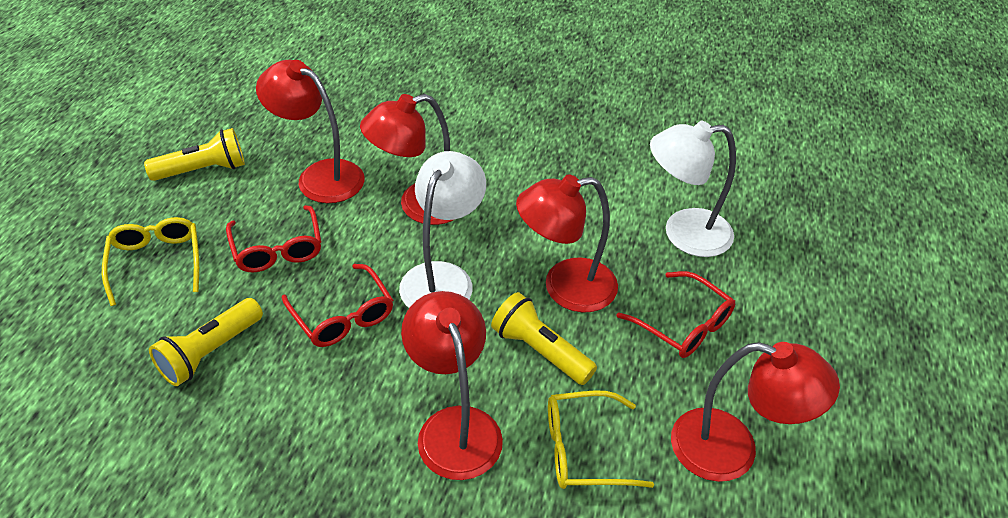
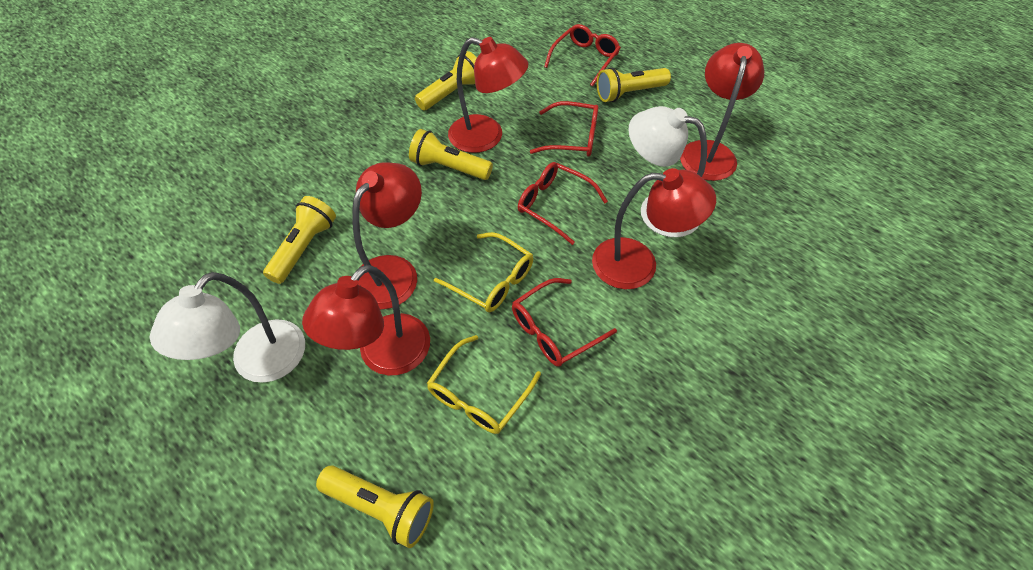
red glasses: 3 -> 4
yellow flashlight: 3 -> 5

